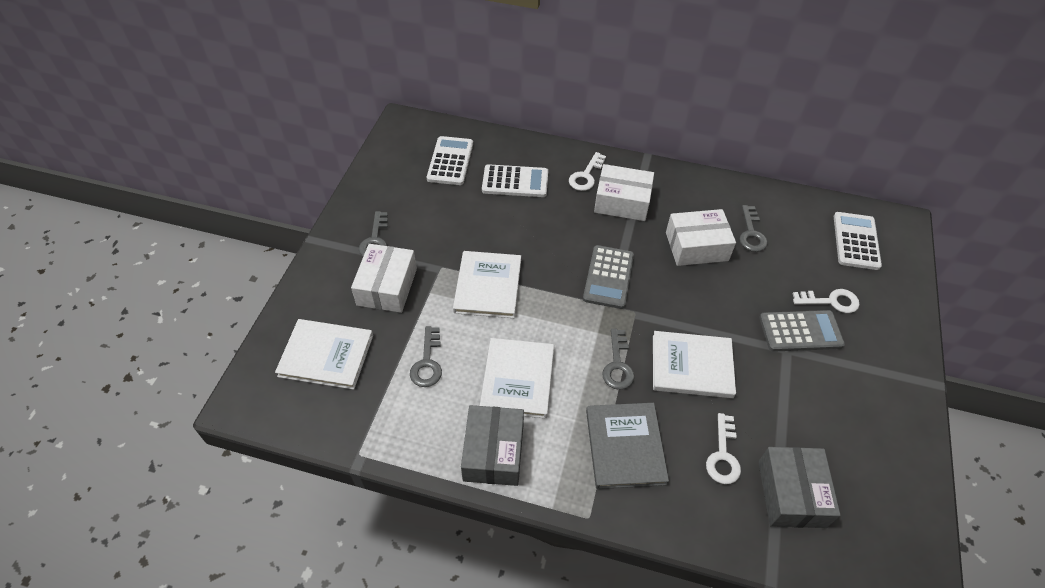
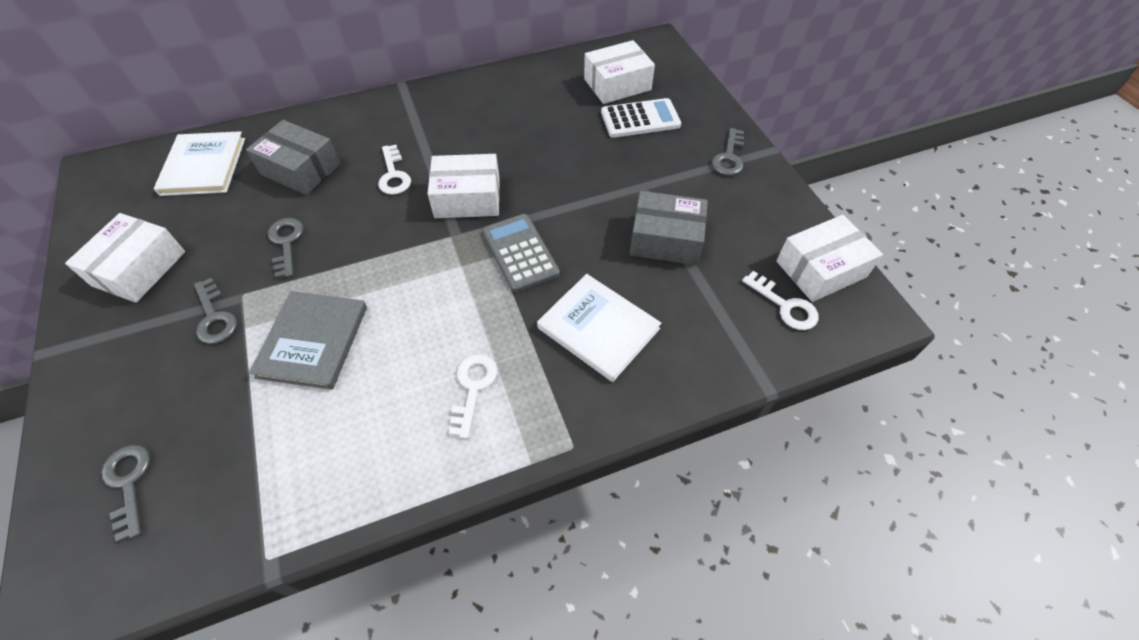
grey calculator: 2 -> 1
white book: 4 -> 2
white box: 3 -> 4
white calculator: 3 -> 1

